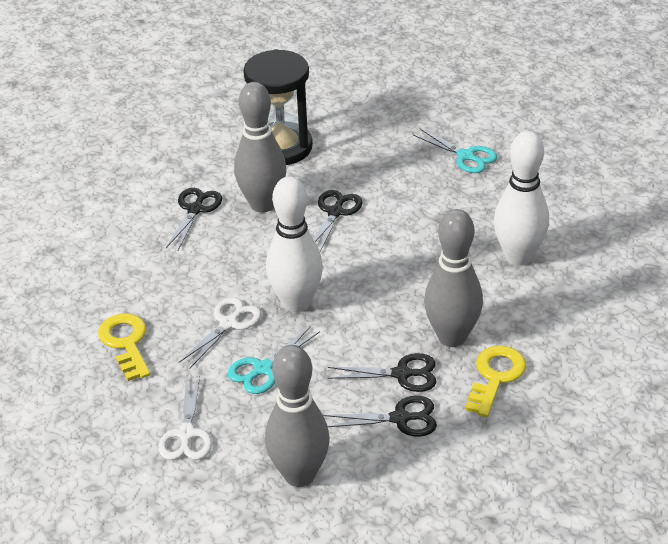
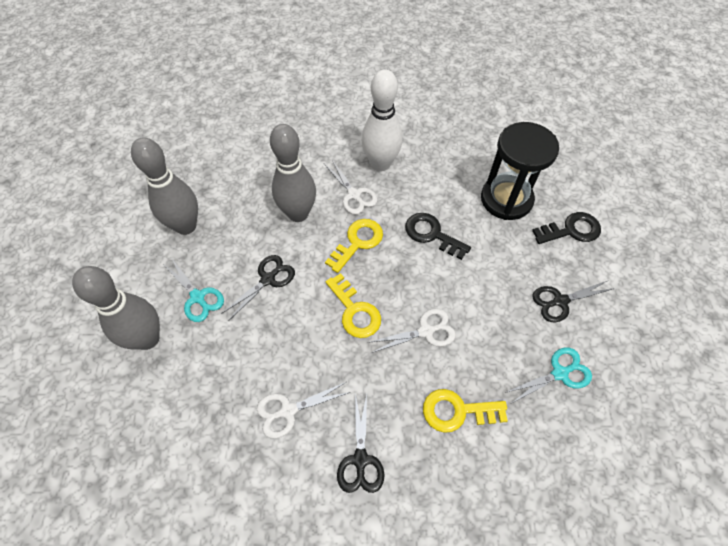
black key: 0 -> 2
black scissors: 4 -> 3
white bowling pin: 2 -> 1
white scissors: 2 -> 3
yellow key: 2 -> 3

